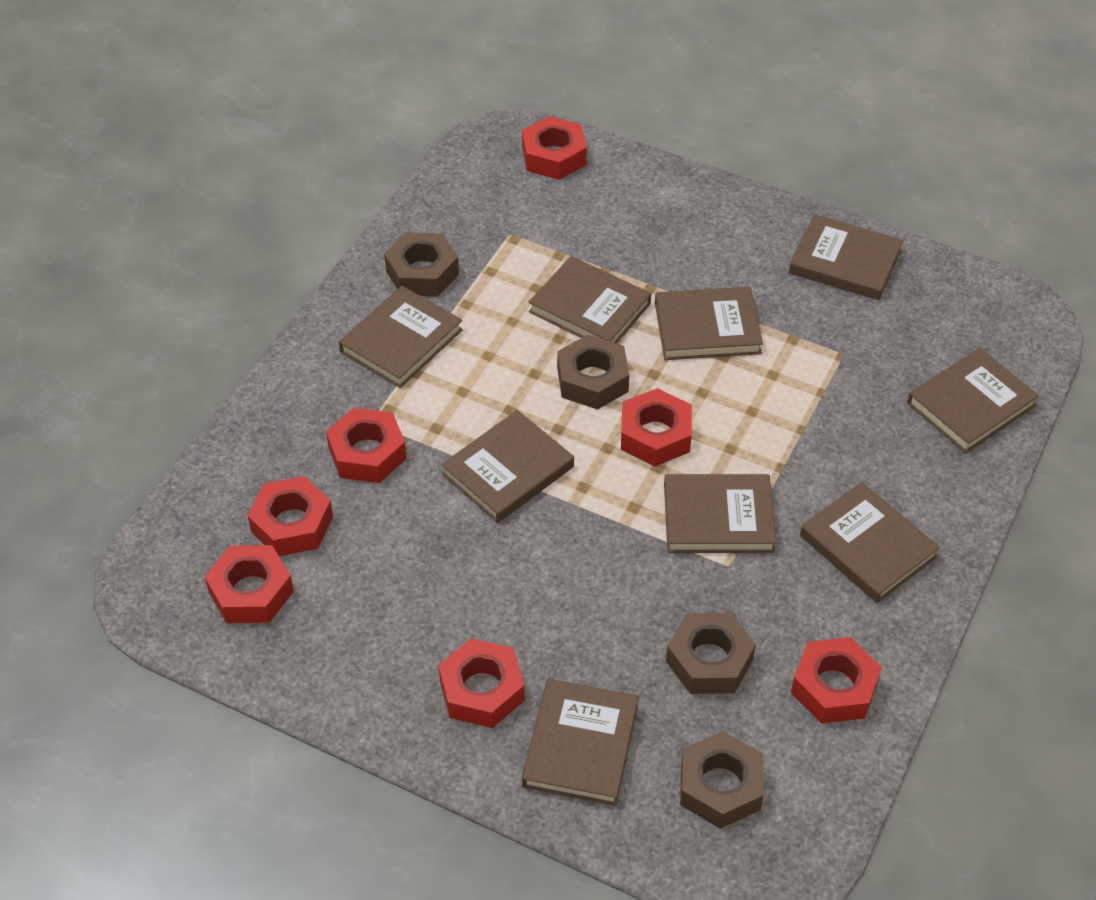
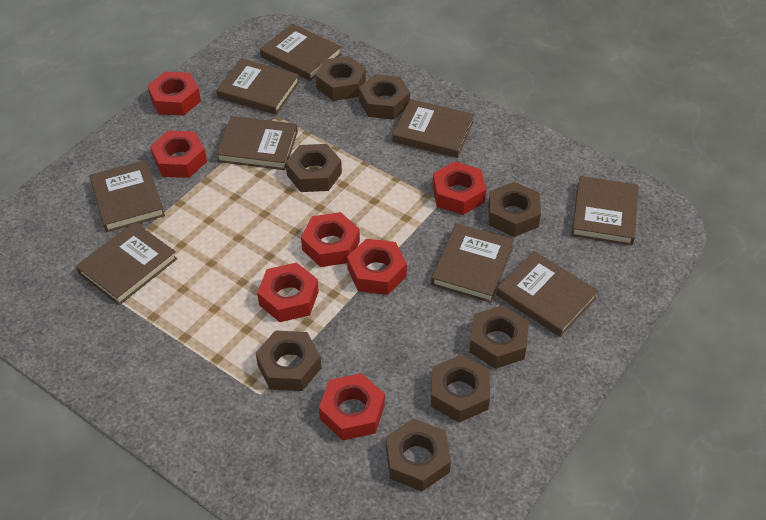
brown nut: 4 -> 8

